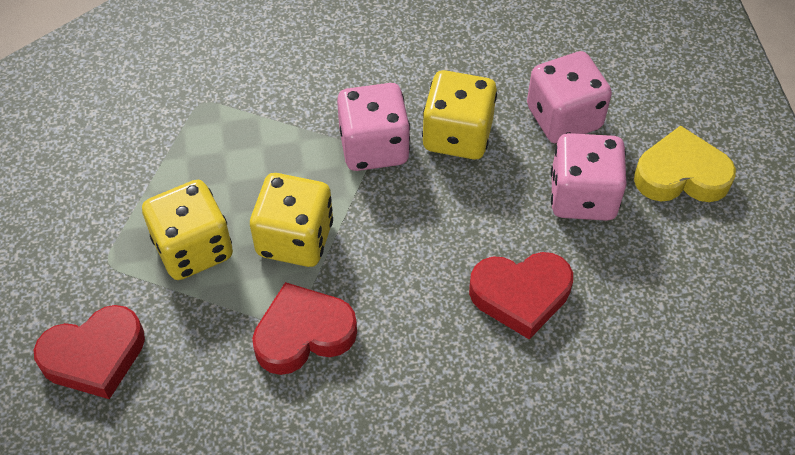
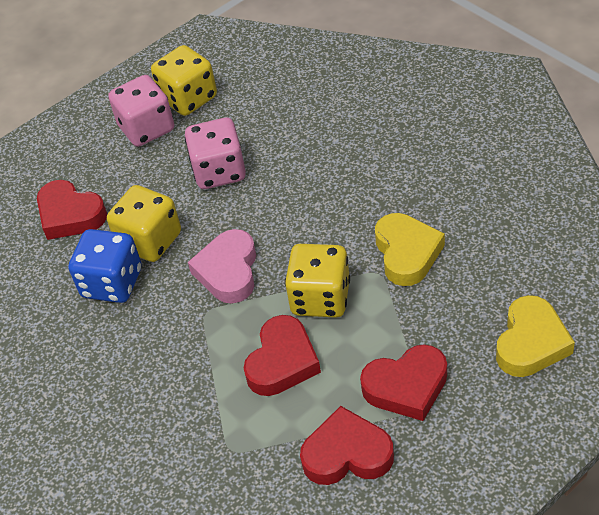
blue dice: 0 -> 1
pink dice: 3 -> 2
pink heart: 0 -> 1
red heart: 3 -> 4
yellow heart: 1 -> 2

